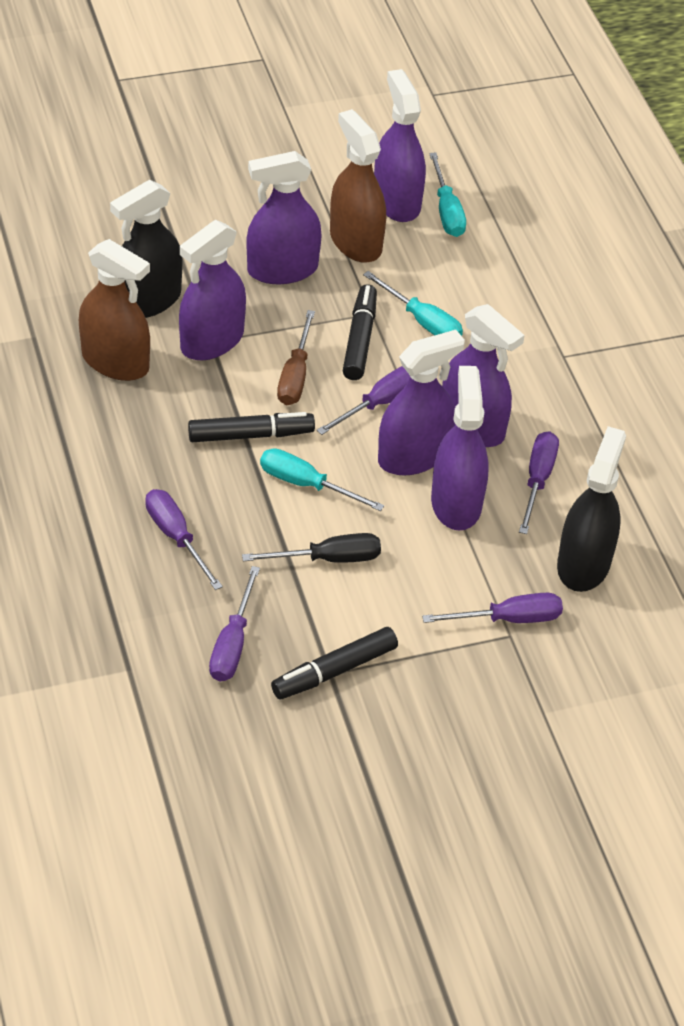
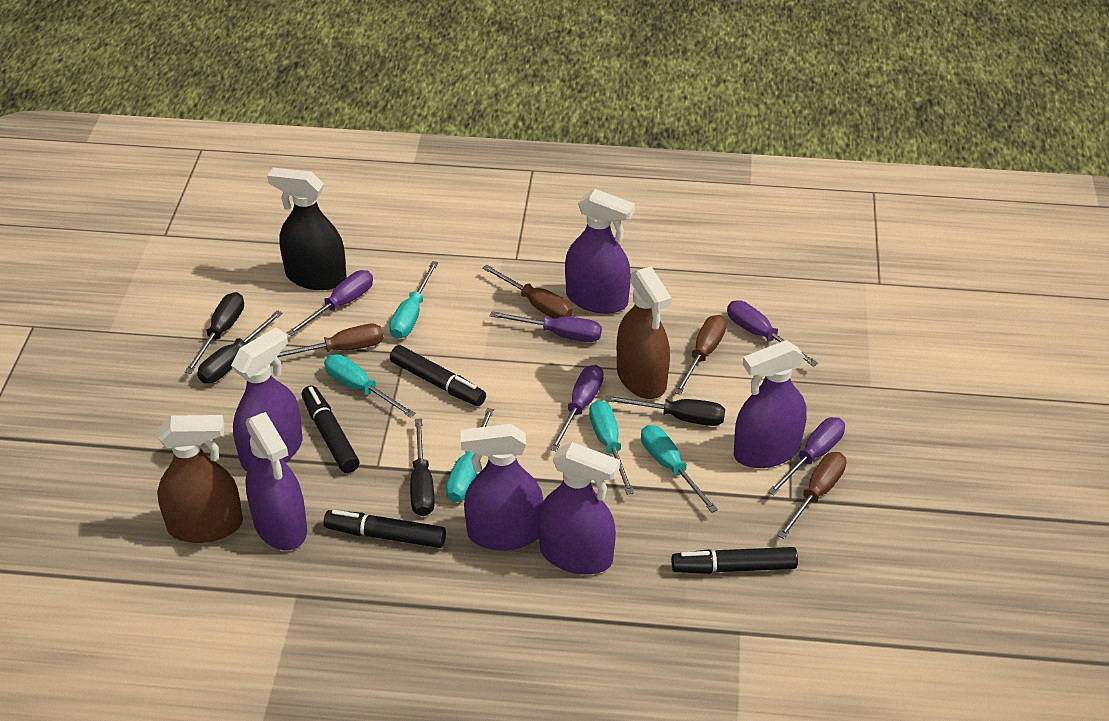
black marker: 3 -> 4
black screwdriver: 1 -> 4
black spray bottle: 2 -> 1
brown screwdriver: 1 -> 4
turquoise screwdriver: 3 -> 5

